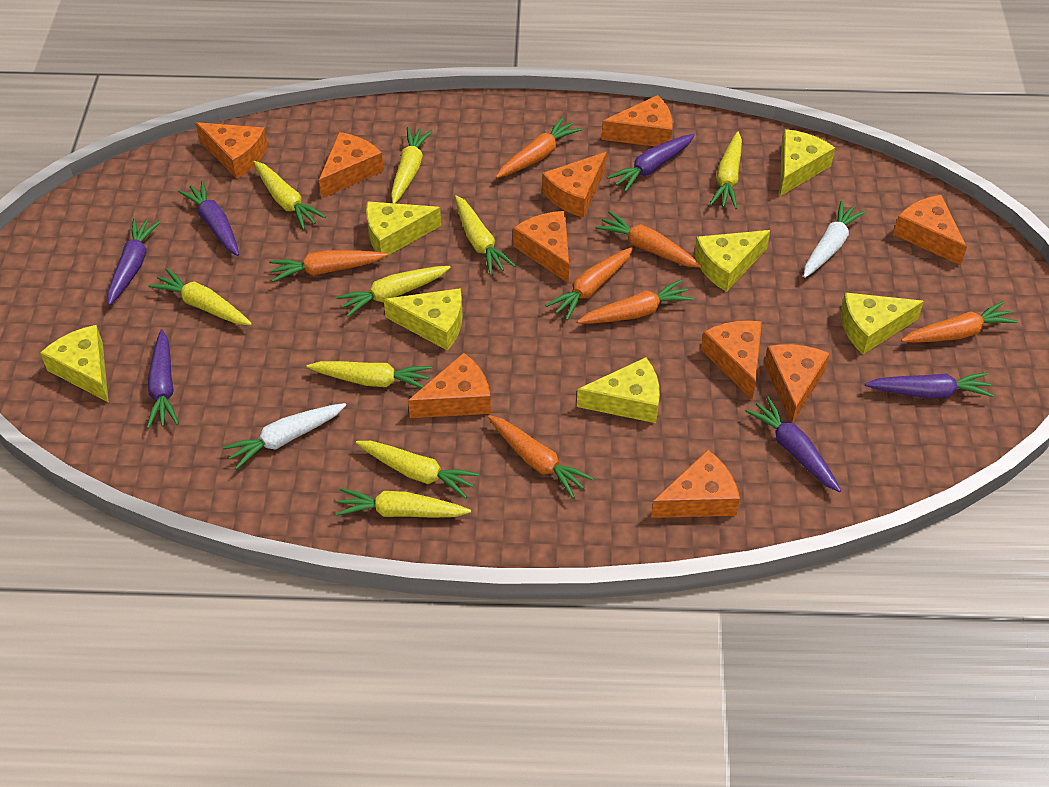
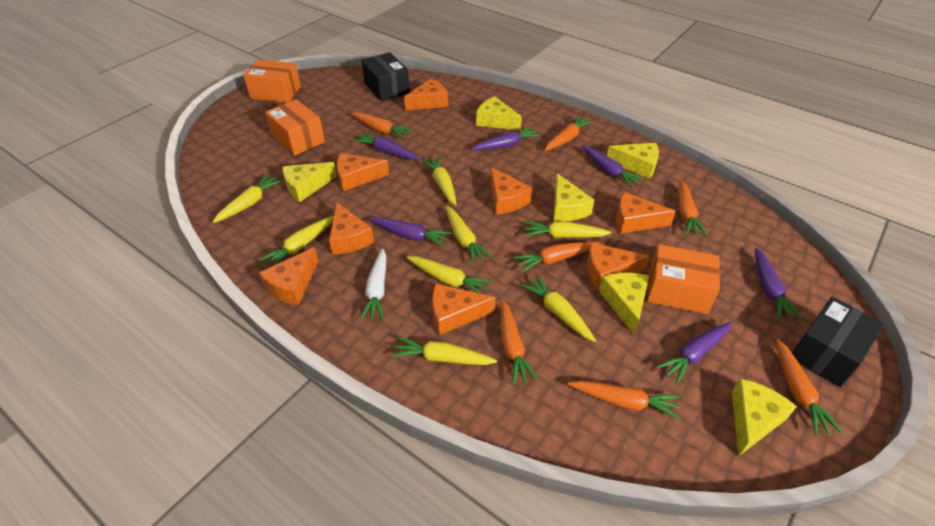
black box: 0 -> 2
orange box: 0 -> 3
orange cheese: 10 -> 8
white carrot: 2 -> 1
yellow carrot: 9 -> 8
yellow cheese: 7 -> 6

